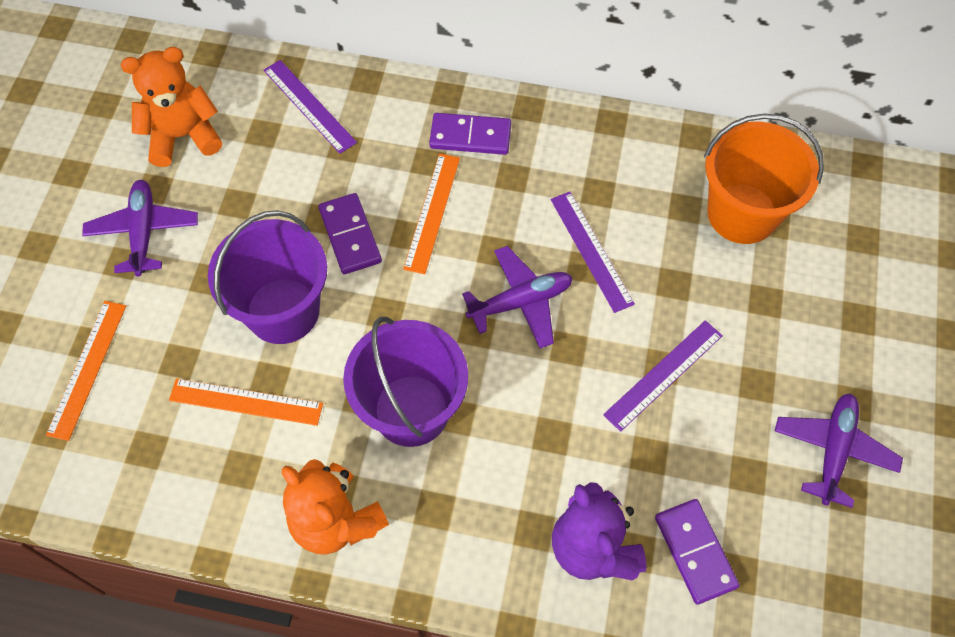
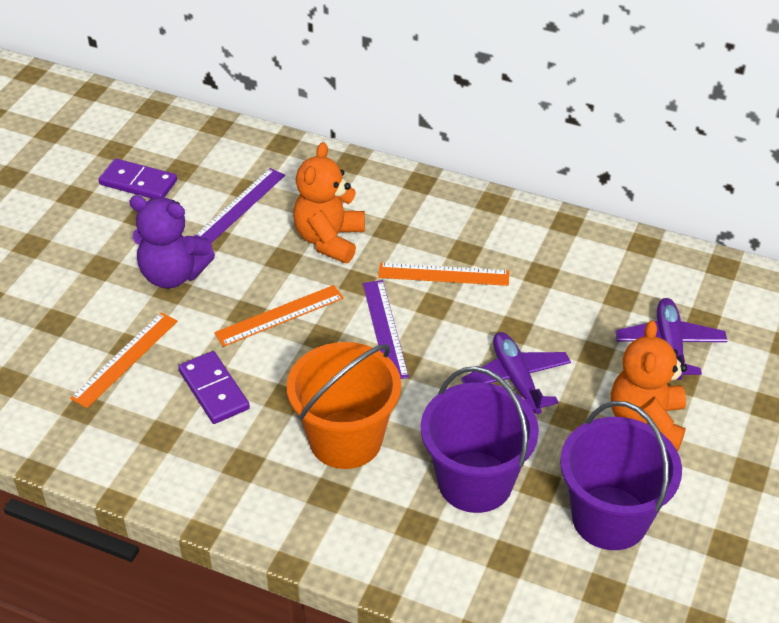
purple domino: 3 -> 2
purple plane: 3 -> 2
purple ruler: 3 -> 2

